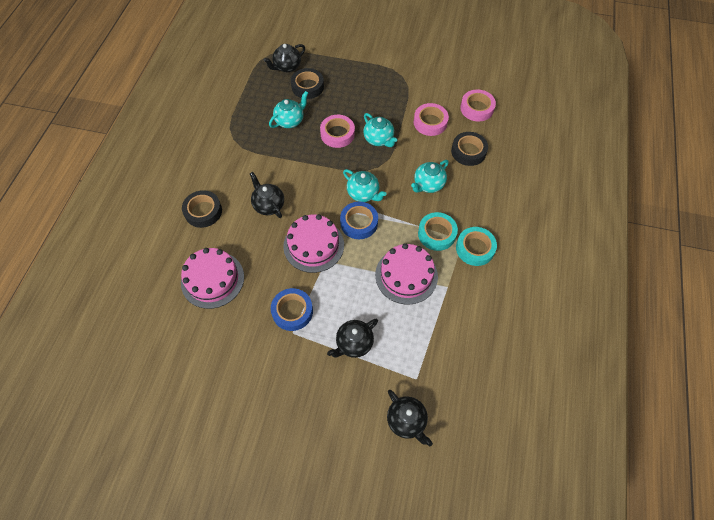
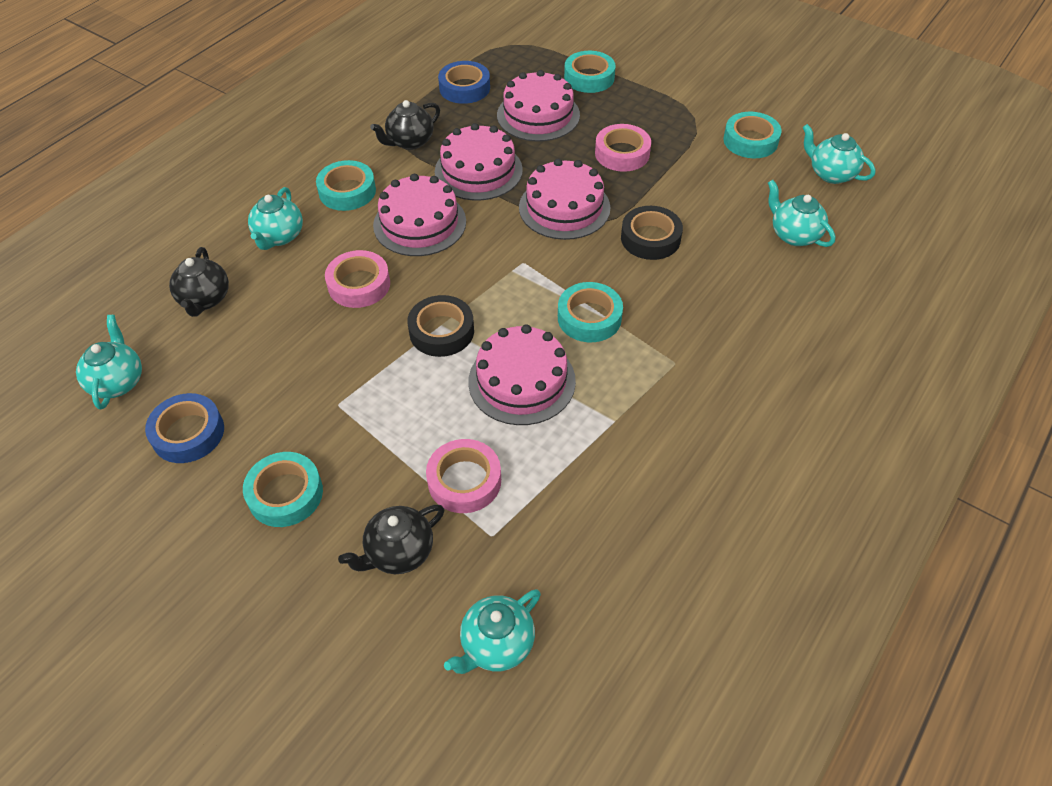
black tape: 3 -> 2
black teapot: 4 -> 3
pink cake: 3 -> 5
turquoise tape: 2 -> 5
turquoise teapot: 4 -> 5

